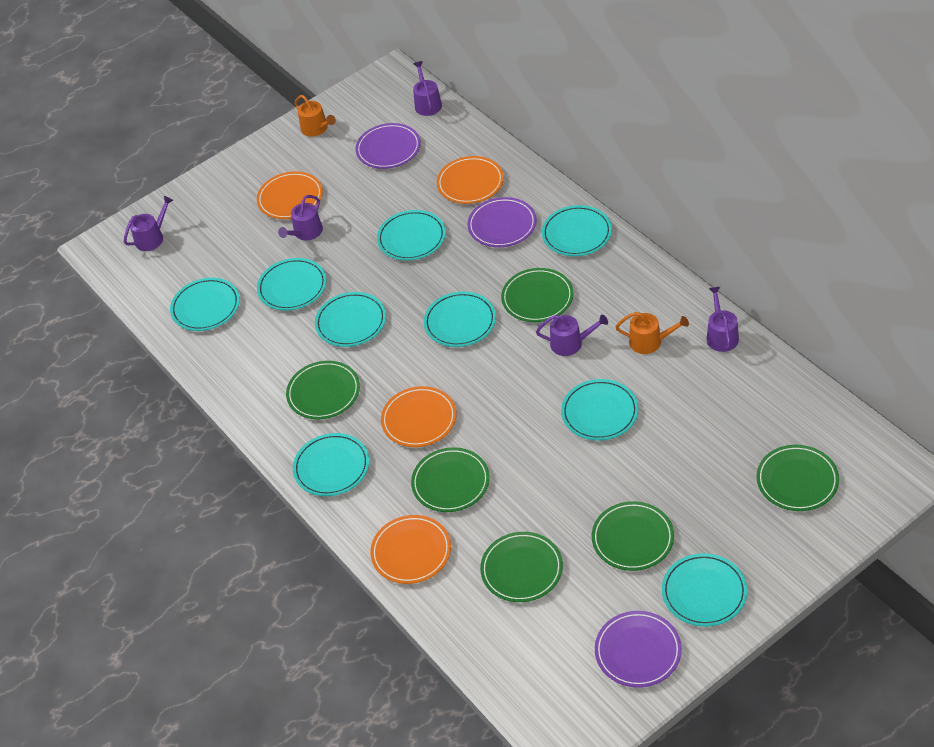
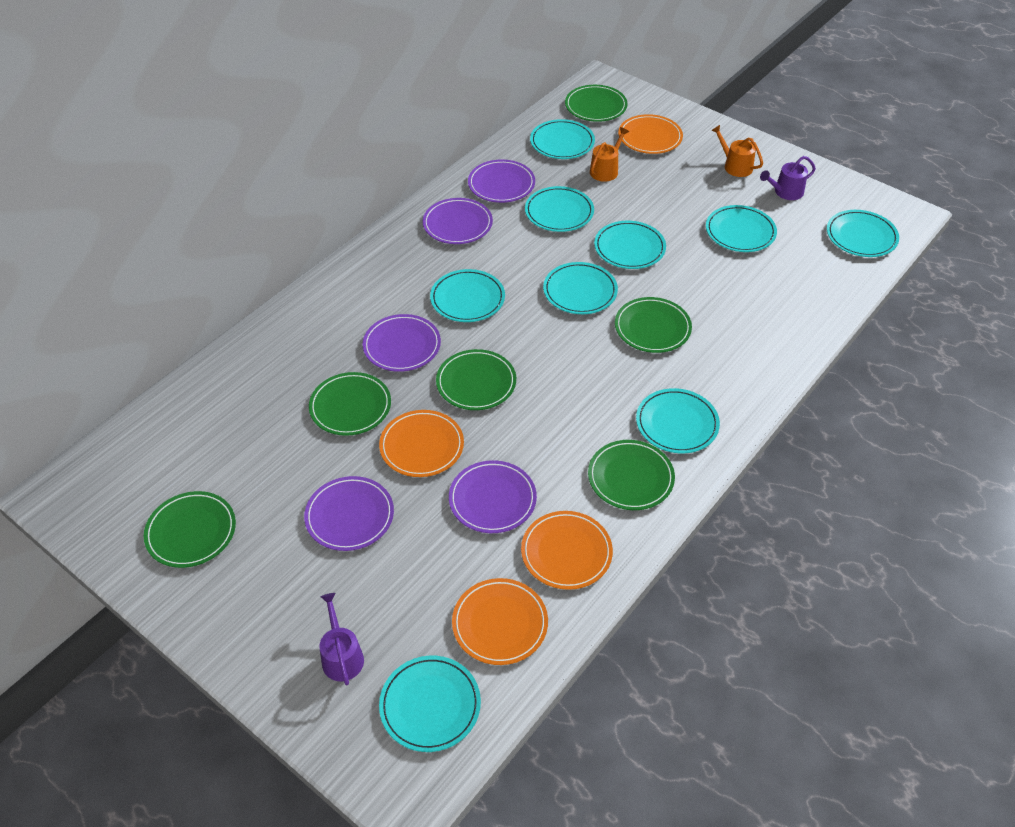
purple plate: 3 -> 5
purple watering can: 5 -> 2

